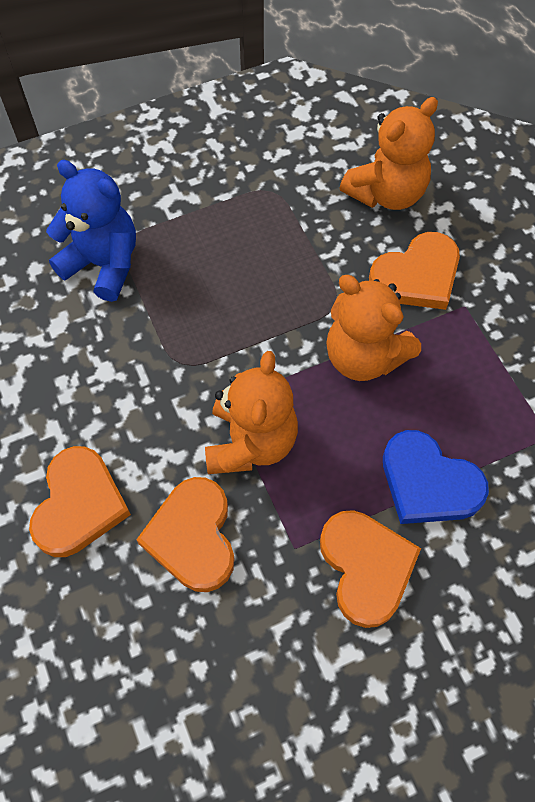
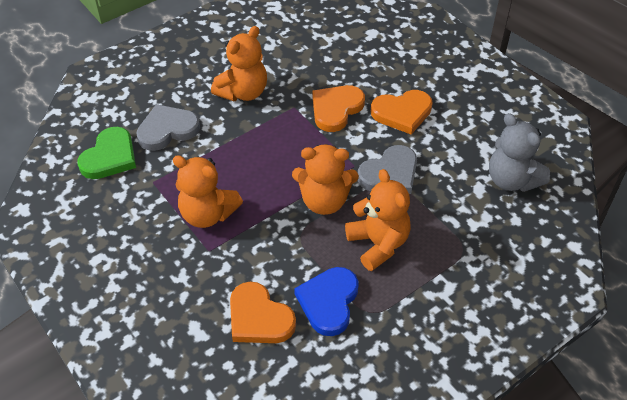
blue teddy bear: 1 -> 0
green heart: 0 -> 1
grey heart: 0 -> 2
grey teddy bear: 0 -> 1
orange heart: 4 -> 3
orange teddy bear: 3 -> 4

